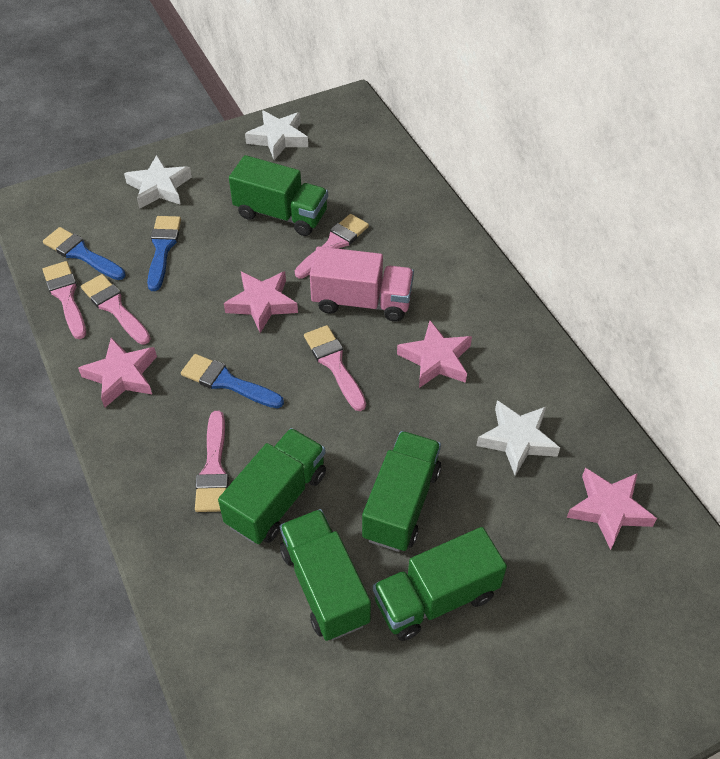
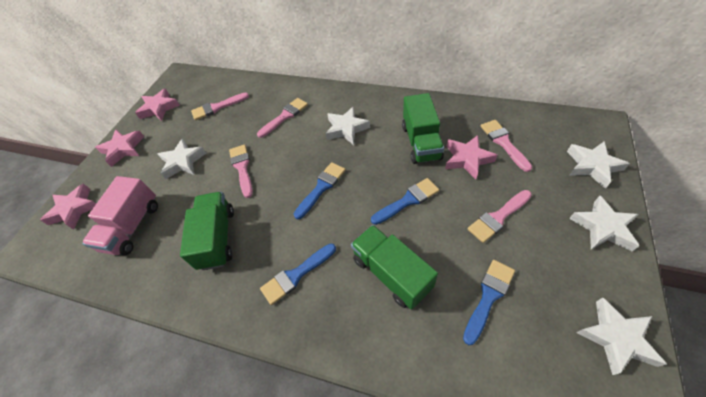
blue brush: 3 -> 4
green truck: 5 -> 3
white star: 3 -> 5

